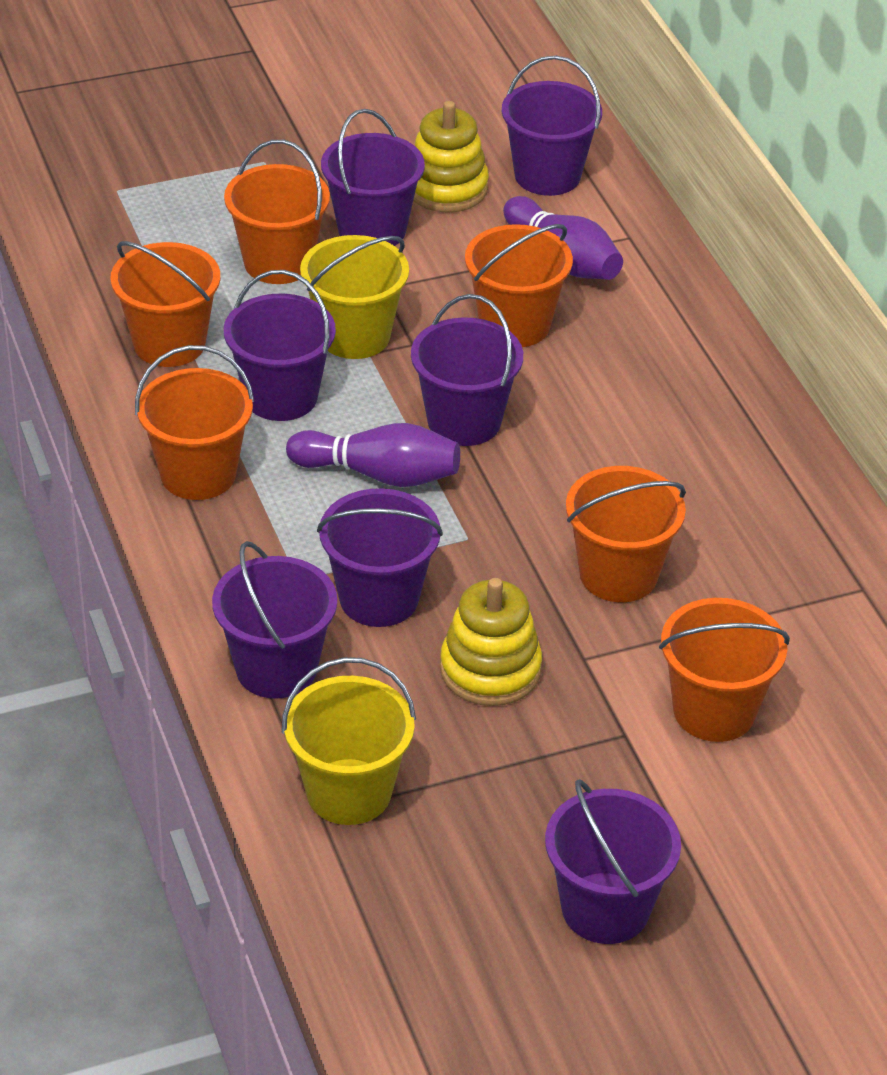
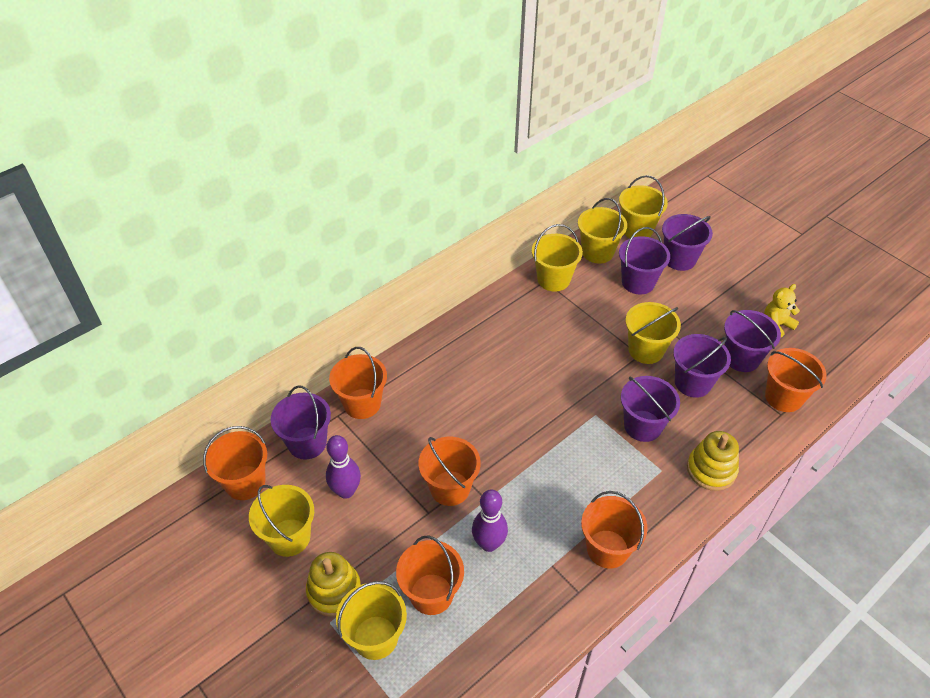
purple bucket: 7 -> 6
yellow bucket: 2 -> 6
yellow teddy bear: 0 -> 1

